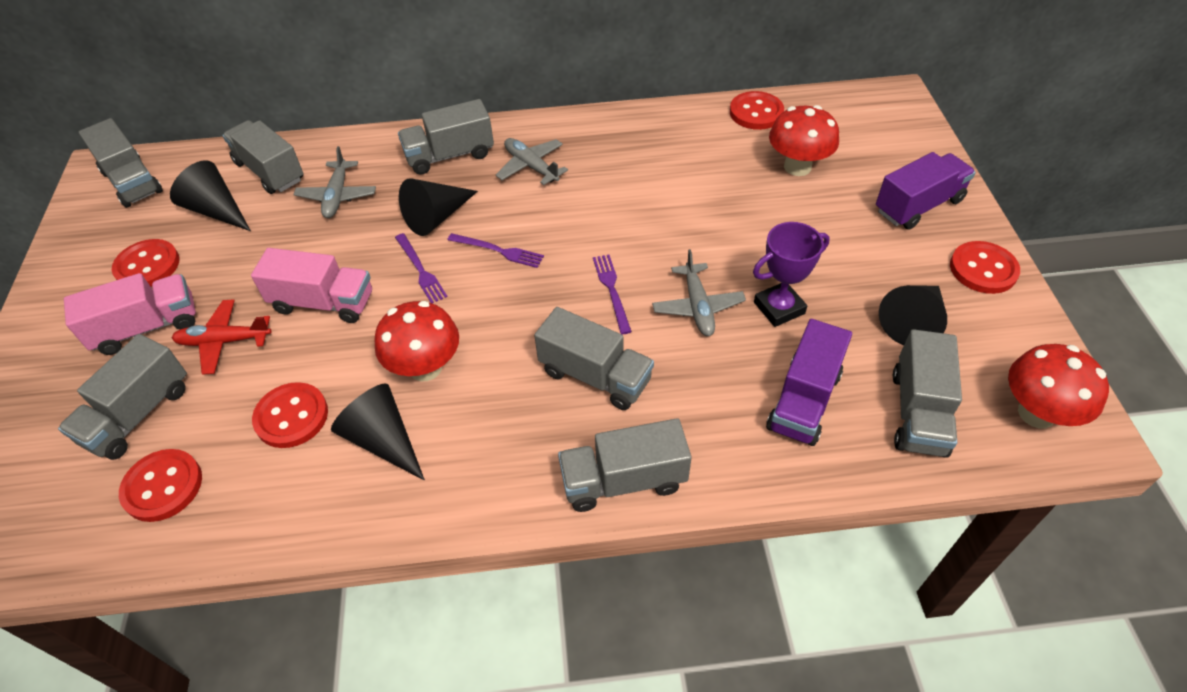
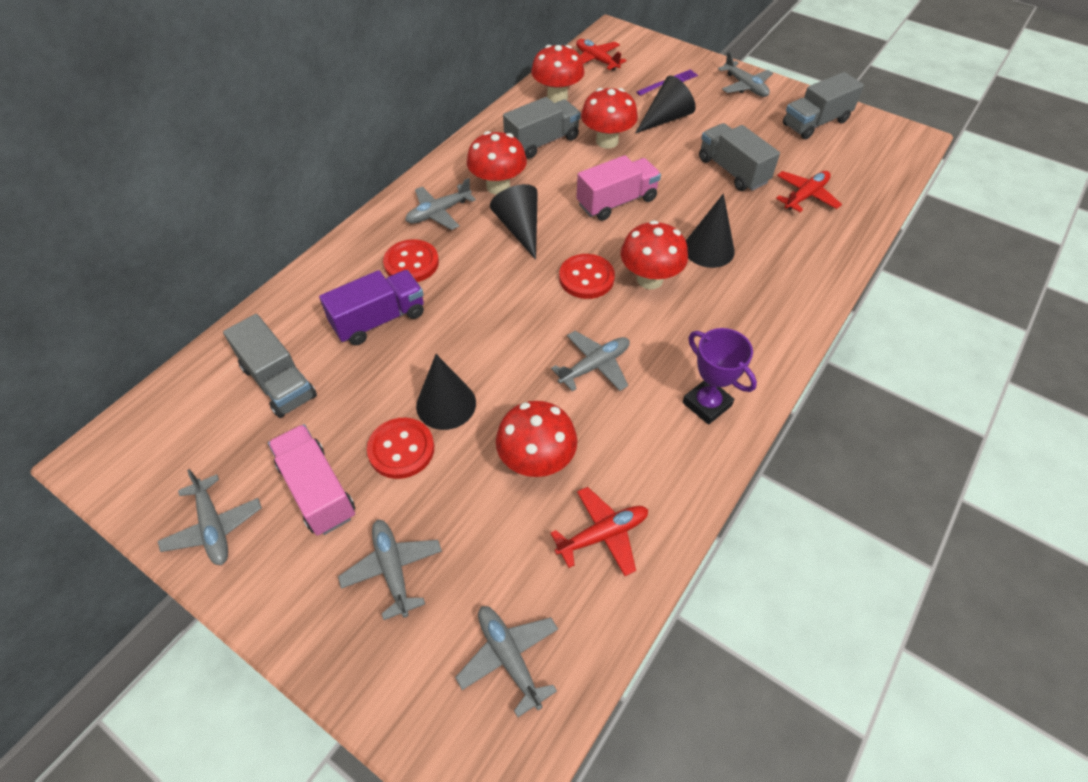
grey plane: 3 -> 6
grey truck: 7 -> 4
purple fork: 3 -> 1
purple truck: 2 -> 1
red button: 5 -> 3
red mushroom: 3 -> 5
red plane: 1 -> 3

